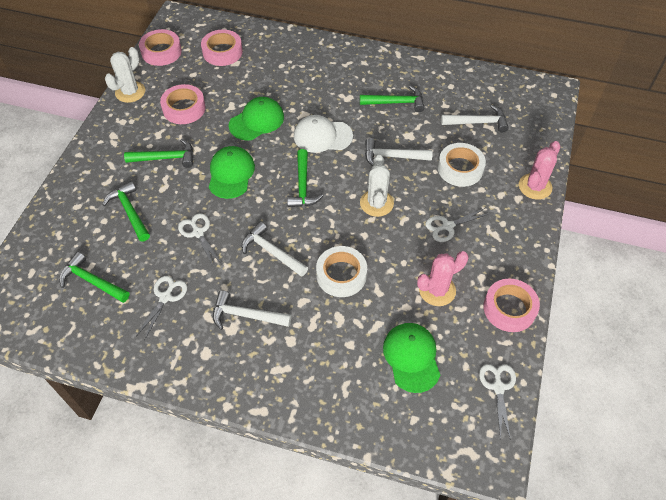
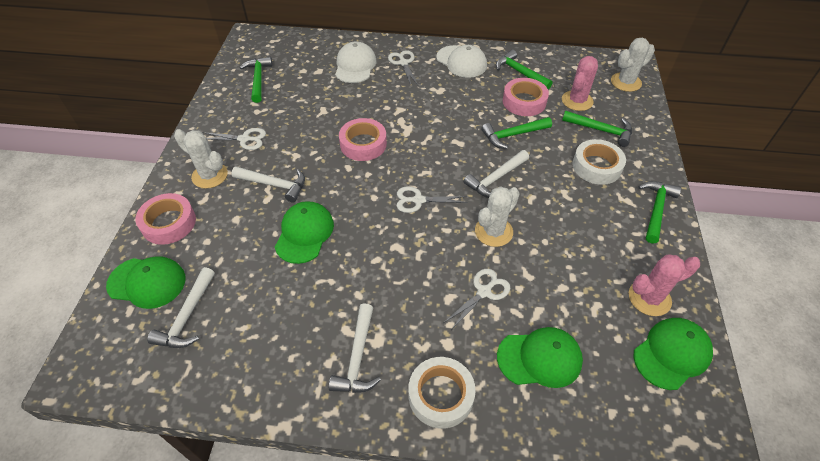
green cap: 3 -> 4
pink tape: 4 -> 3
white cactus: 2 -> 3
white cap: 1 -> 2

